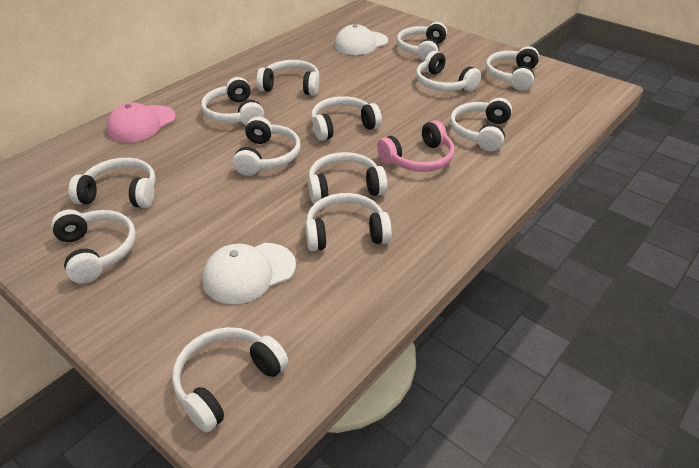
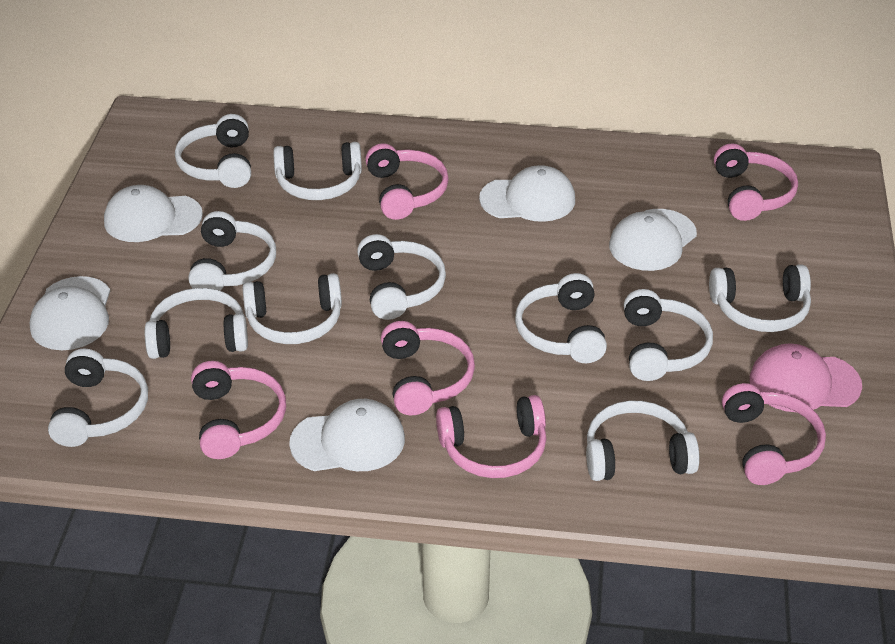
pink headphones: 1 -> 6
white cap: 2 -> 5
white headphones: 13 -> 11

